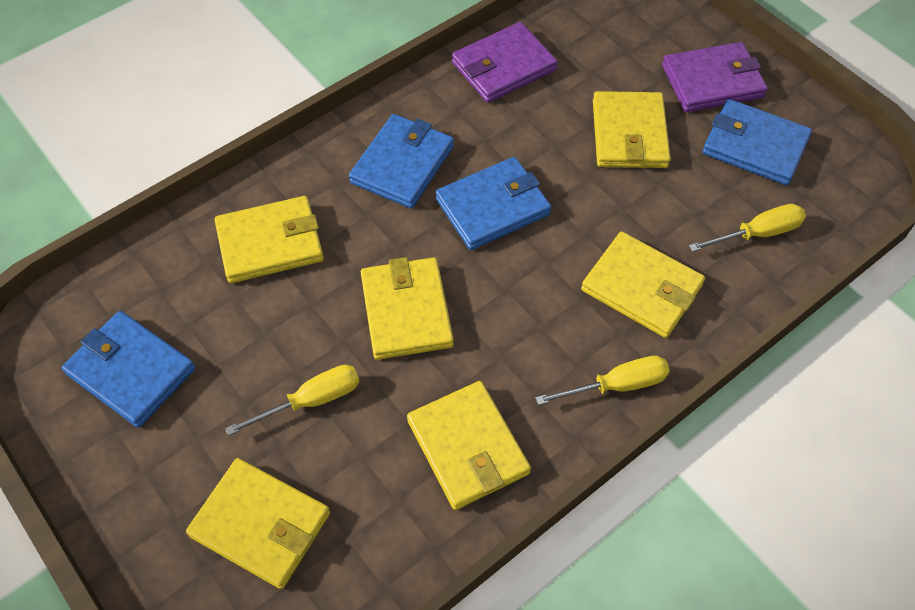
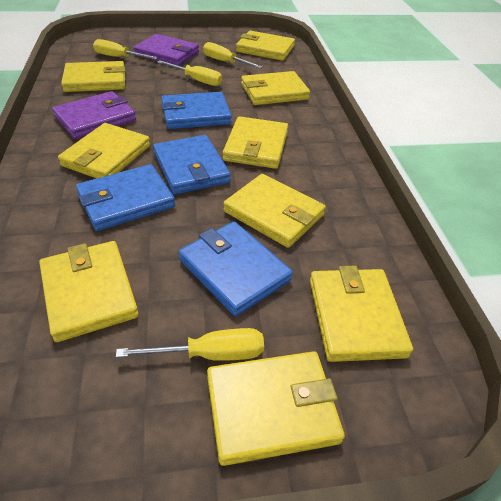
yellow screwdriver: 3 -> 4
yellow wallet: 6 -> 9

